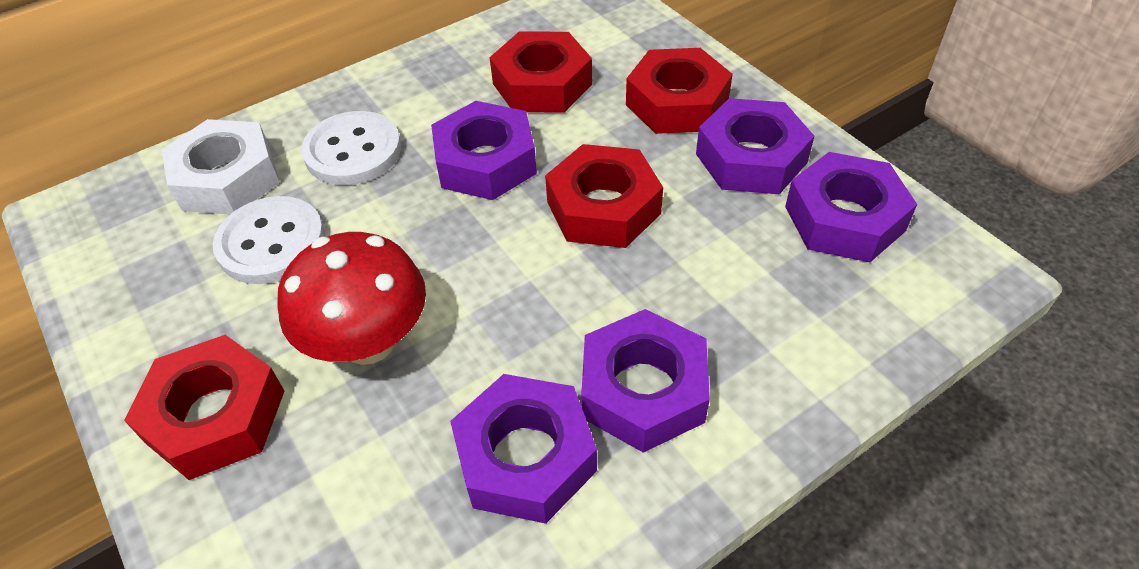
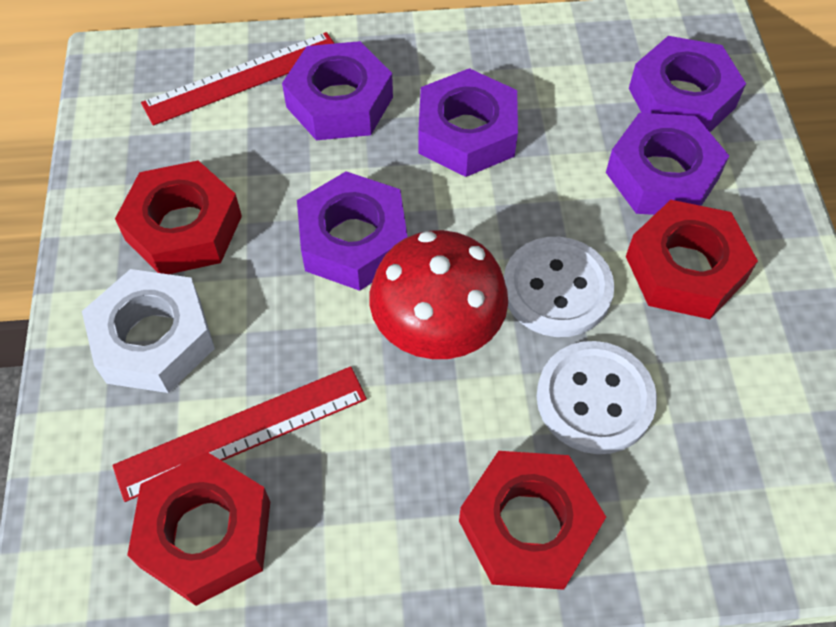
red ruler: 0 -> 2

